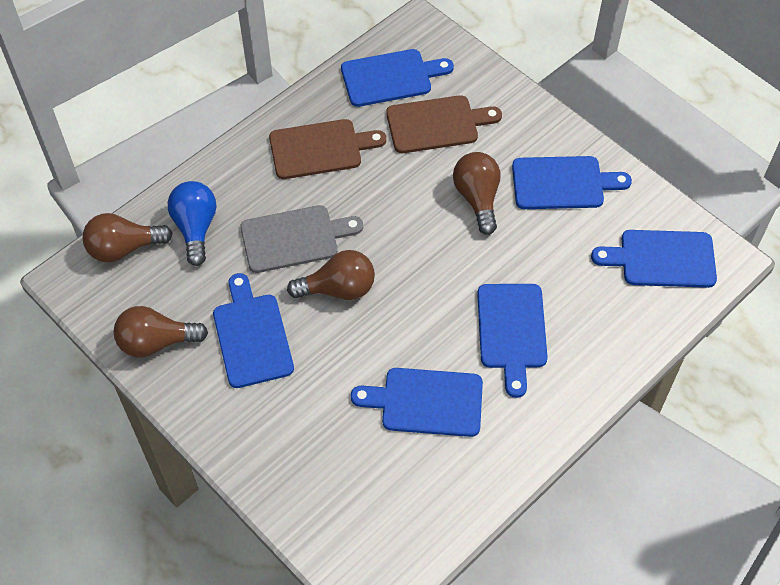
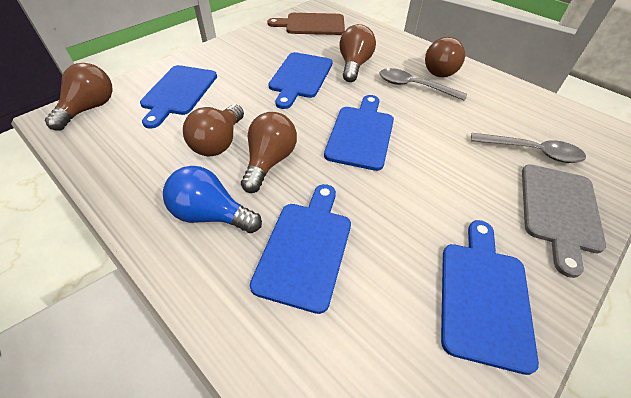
blue cutting board: 6 -> 5
brown cutting board: 2 -> 1
brown light bulb: 4 -> 5
grey spoon: 0 -> 2

